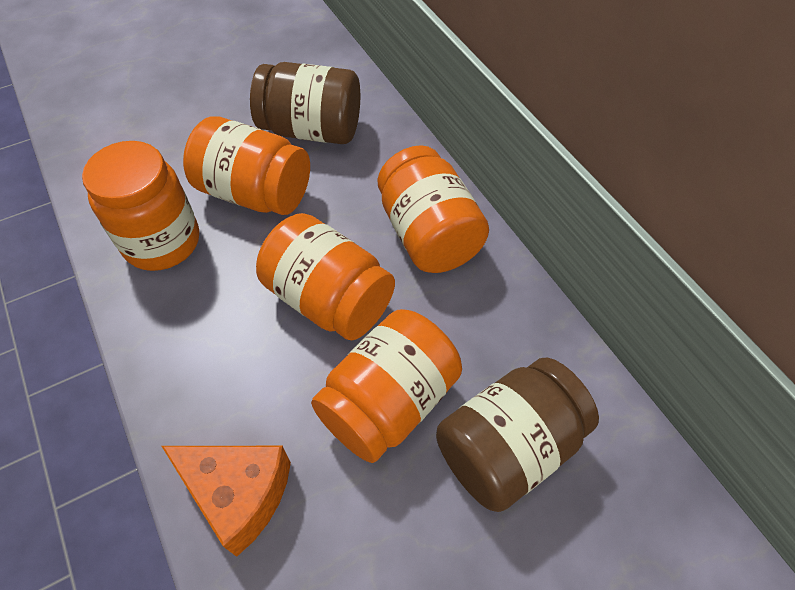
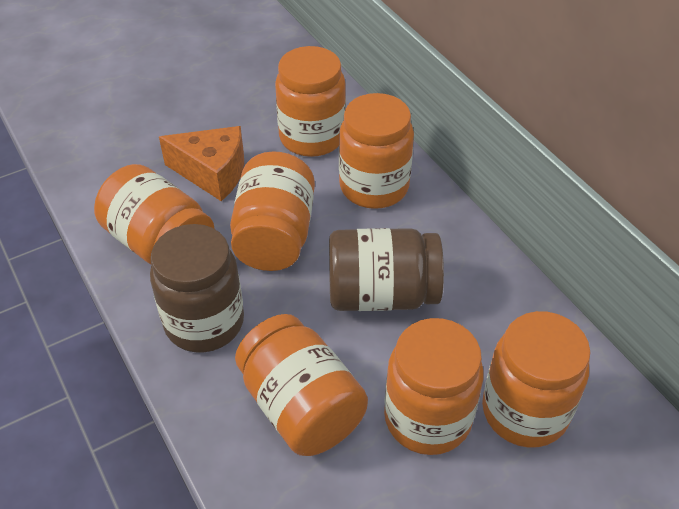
orange jar: 5 -> 7

